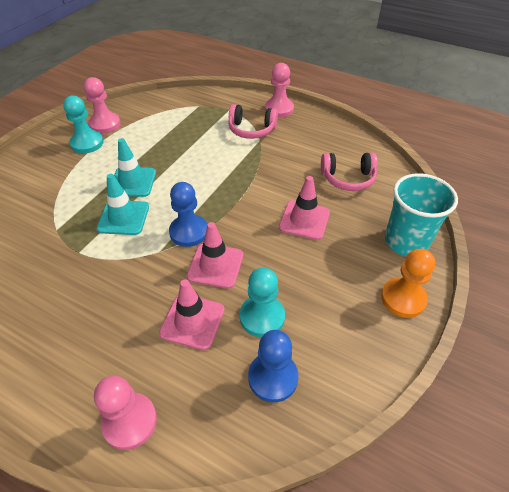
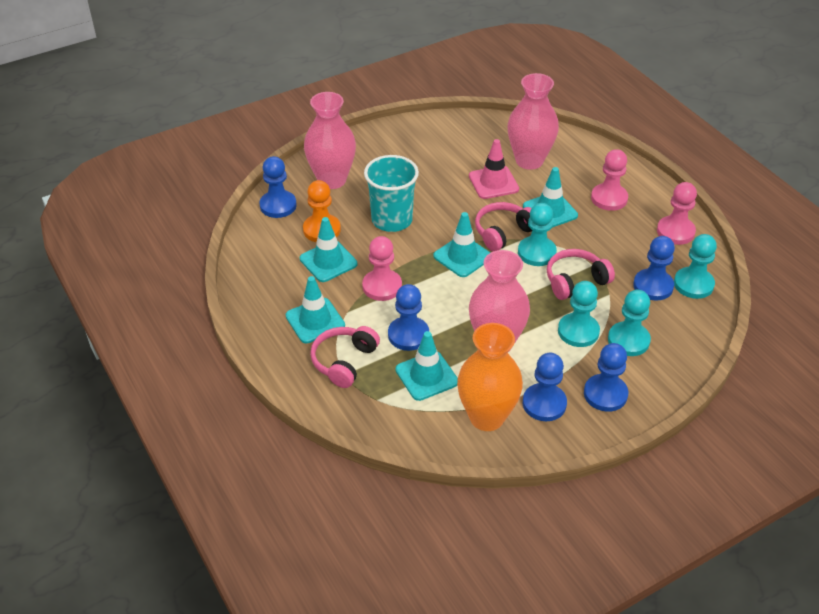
blue pawn: 2 -> 5
orange vase: 0 -> 1
pink headphones: 2 -> 3
pink traffic cone: 3 -> 1
pink vase: 0 -> 3
turquoise pawn: 2 -> 4
turquoise traffic cone: 2 -> 5

